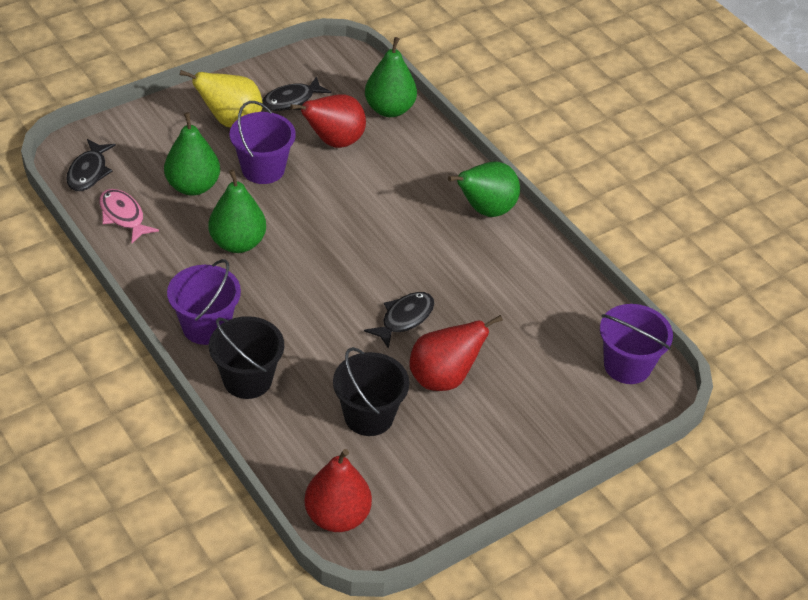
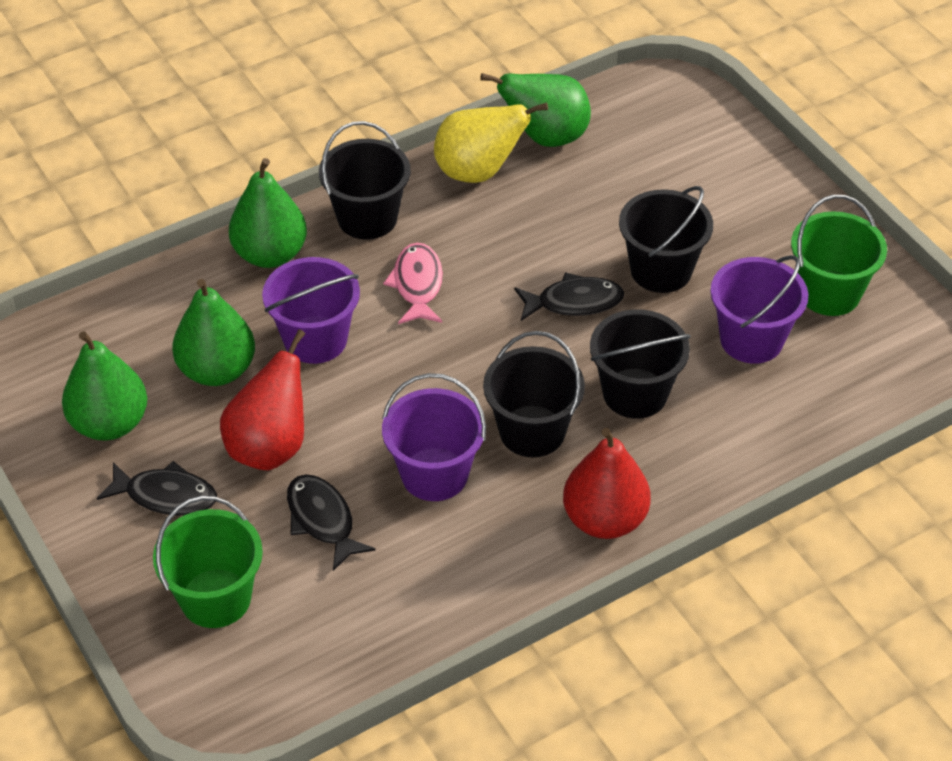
black bucket: 2 -> 4
green bucket: 0 -> 2
red pear: 3 -> 2

